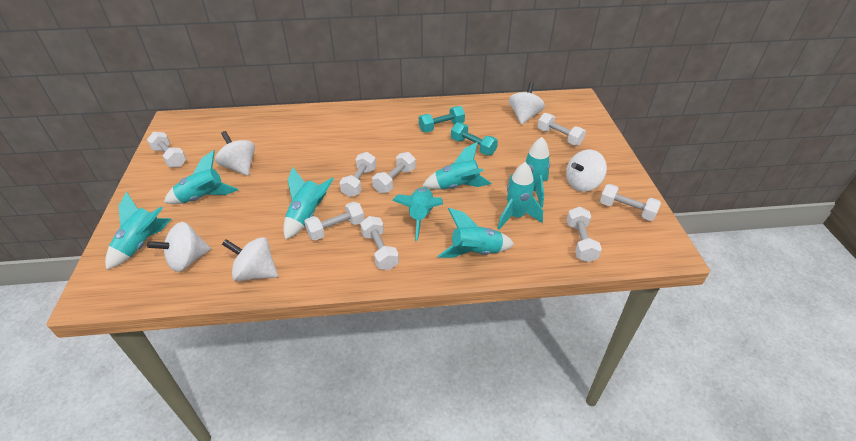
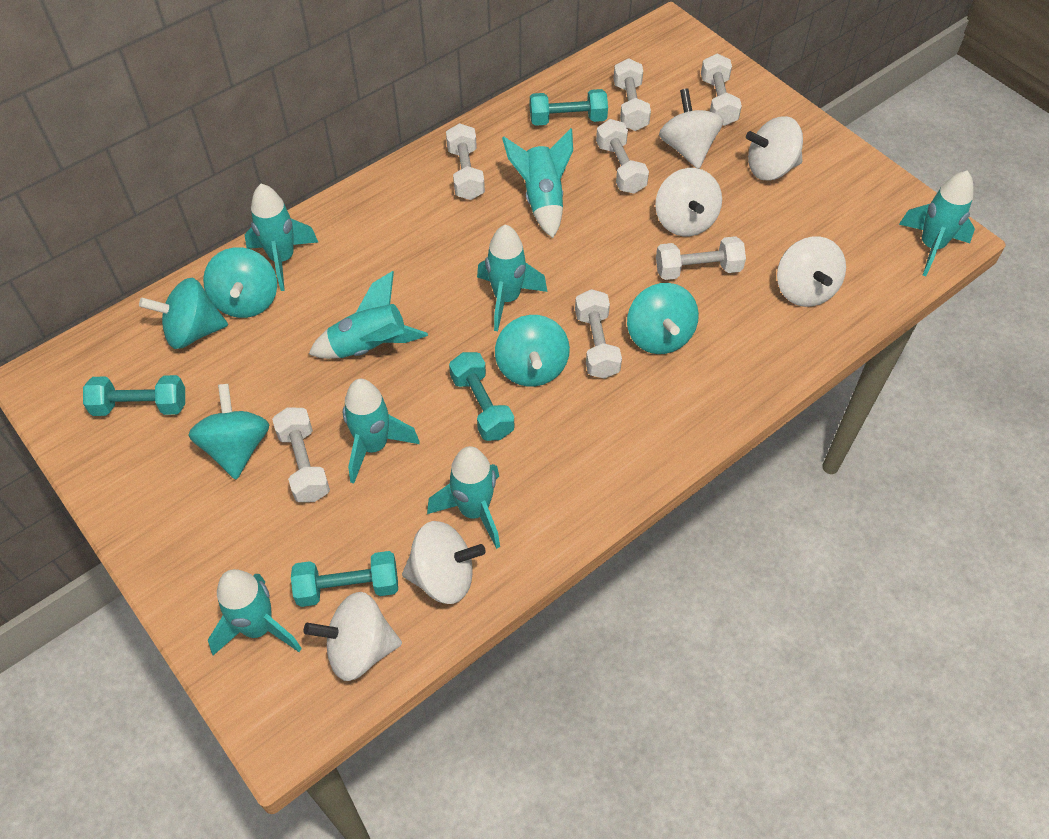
turquoise dumbbell: 2 -> 4
turquoise spinning top: 0 -> 5
white dumbbell: 8 -> 7
white spinning top: 5 -> 6

